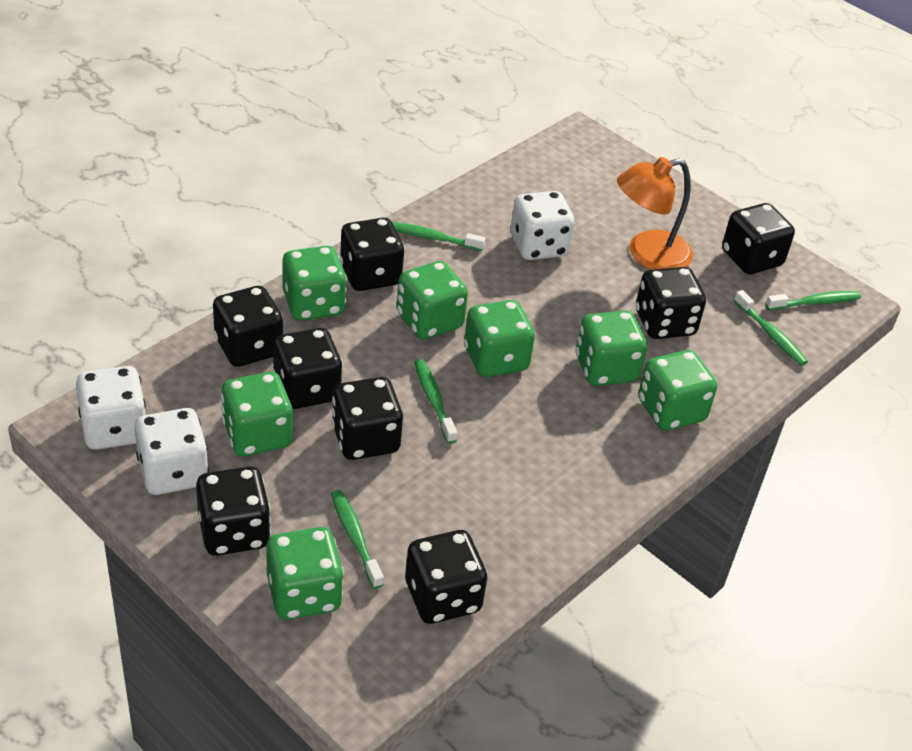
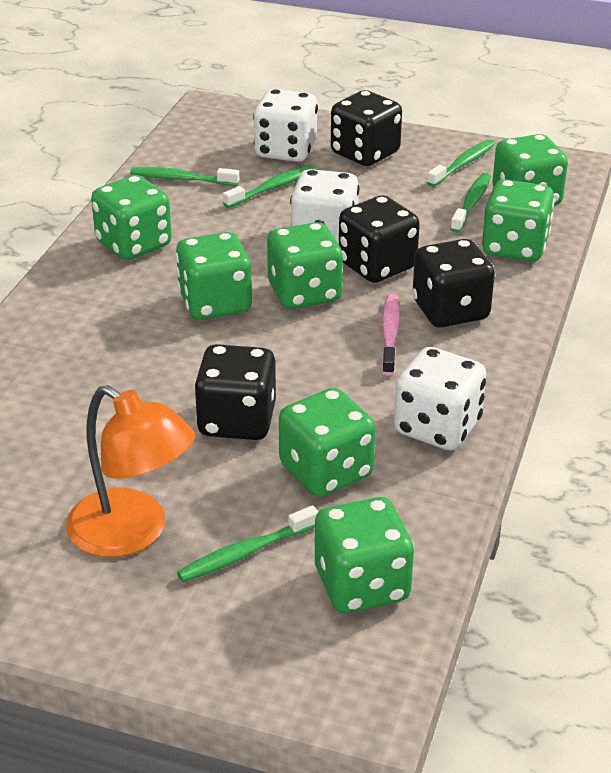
black dice: 8 -> 4
pink toothbrush: 0 -> 1

